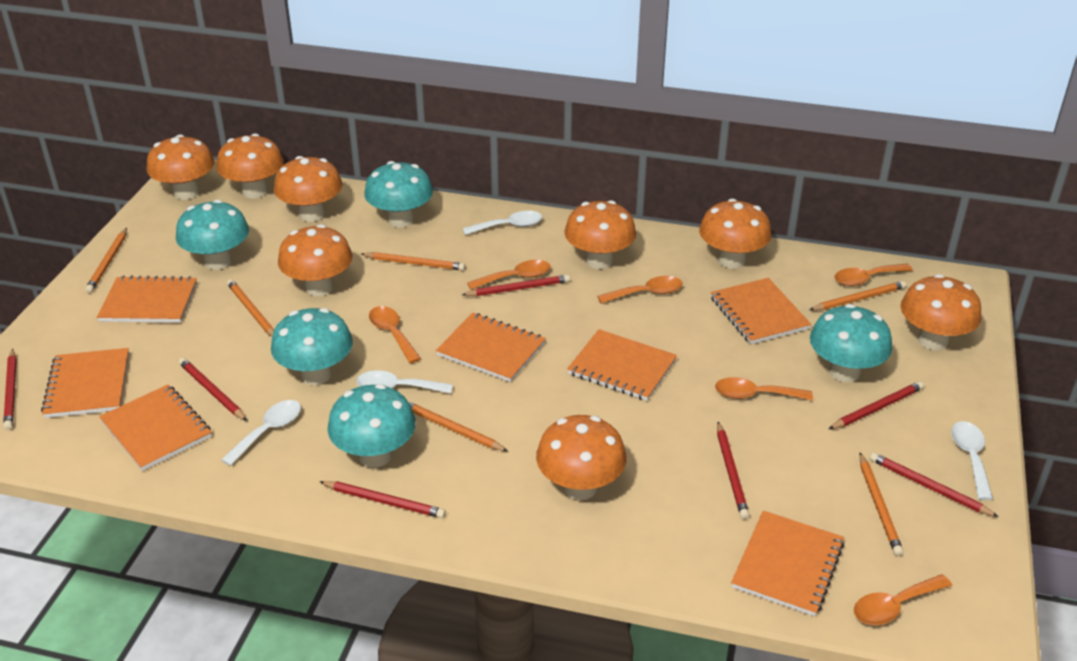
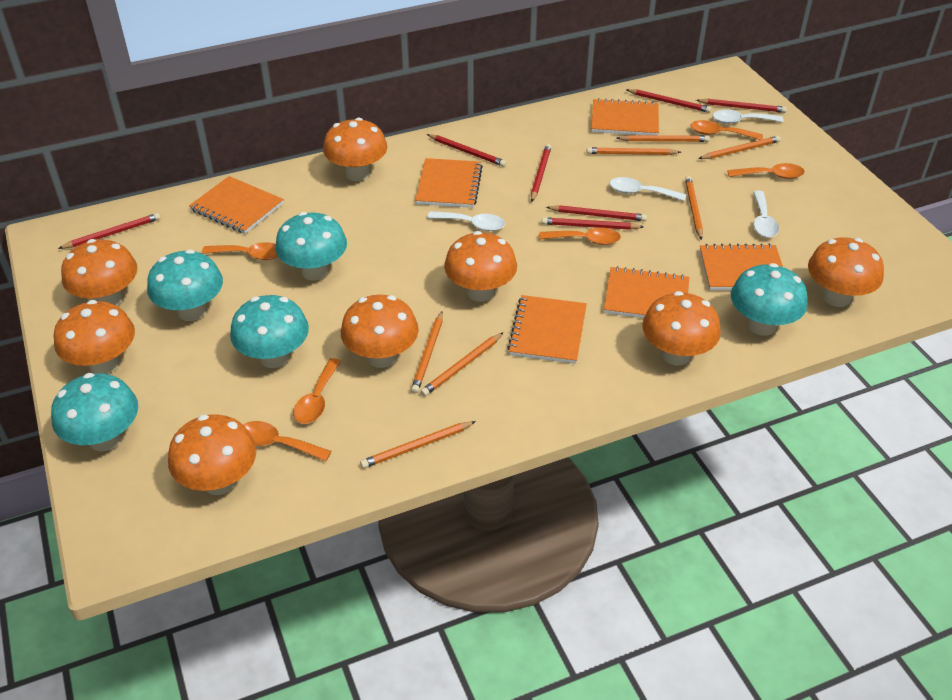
orange notebook: 7 -> 6
orange pencil: 6 -> 7

